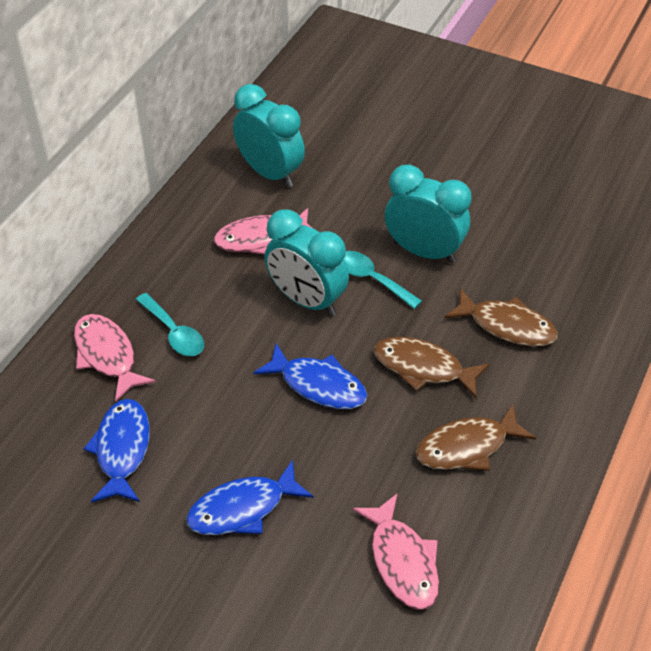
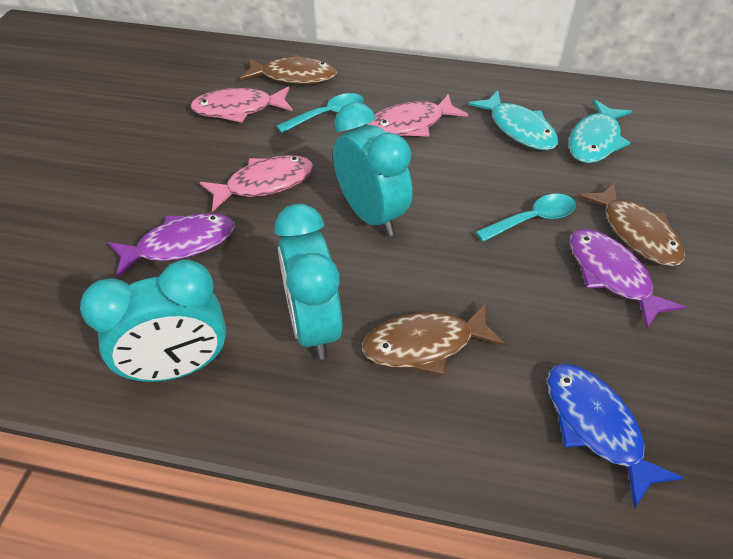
blue fish: 3 -> 1
purple fish: 0 -> 2
turquoise fish: 0 -> 2

